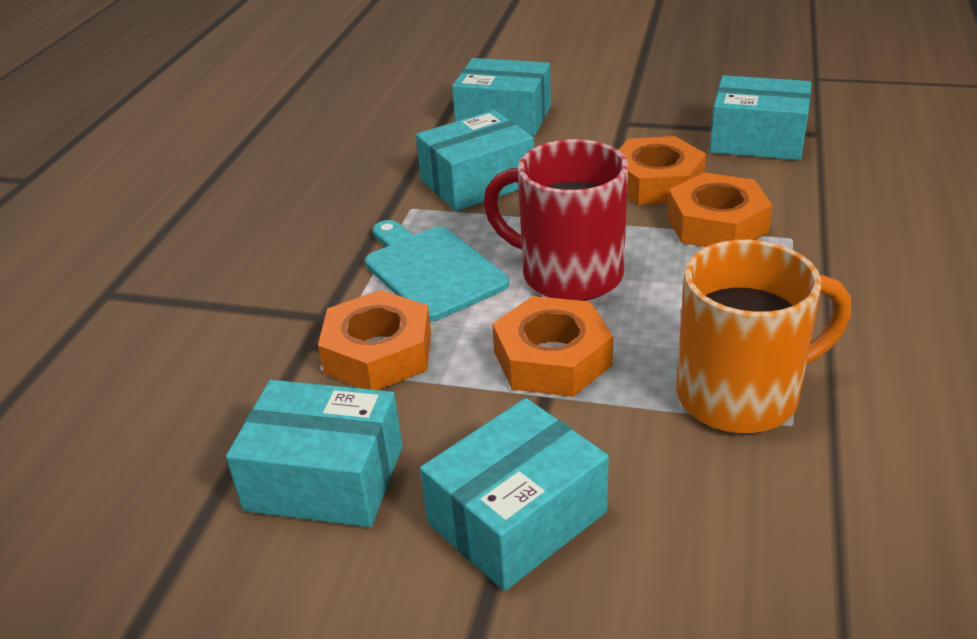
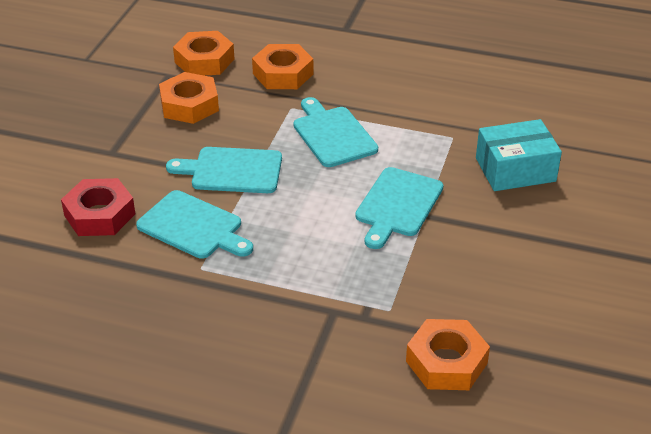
orange mug: 1 -> 0
red mug: 1 -> 0
red nut: 0 -> 1
turquoise box: 5 -> 1
turquoise cutting board: 1 -> 4

